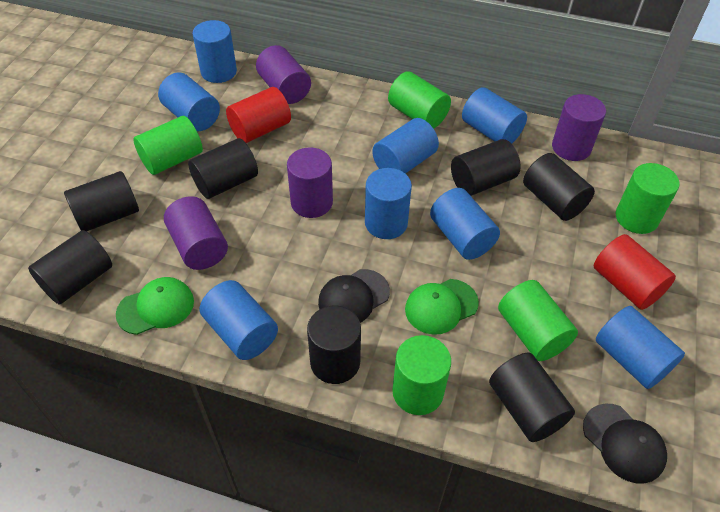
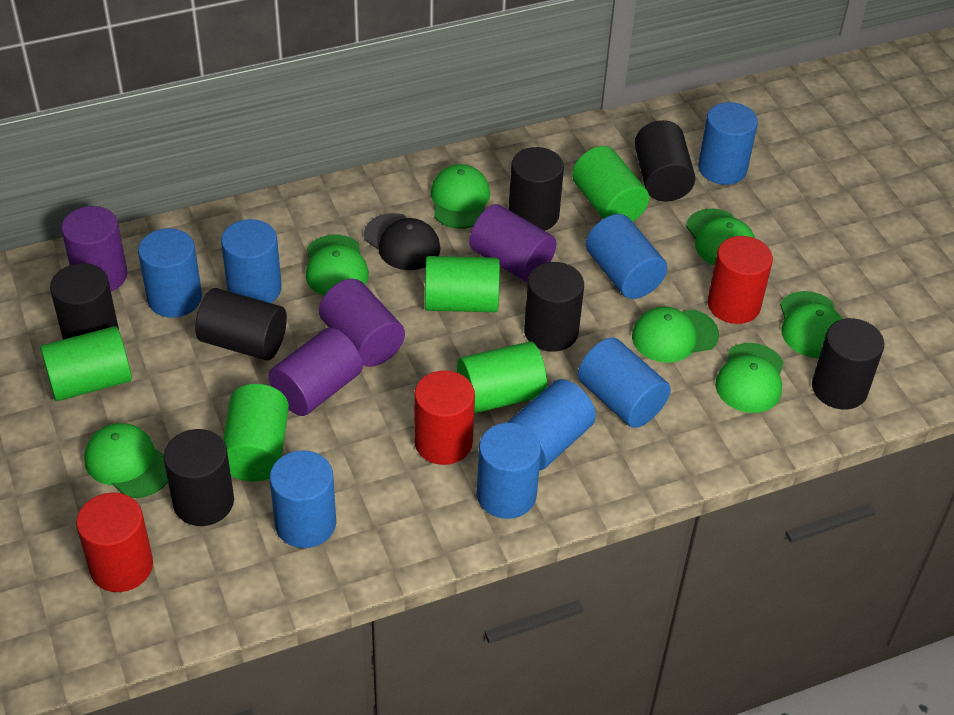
black cap: 2 -> 1
green cap: 2 -> 7
red cylinder: 2 -> 3

